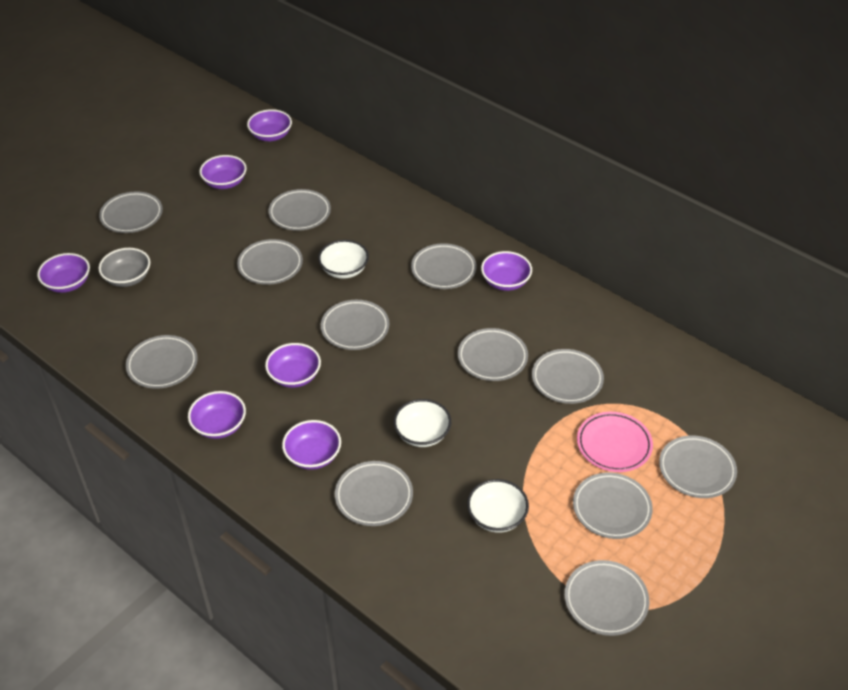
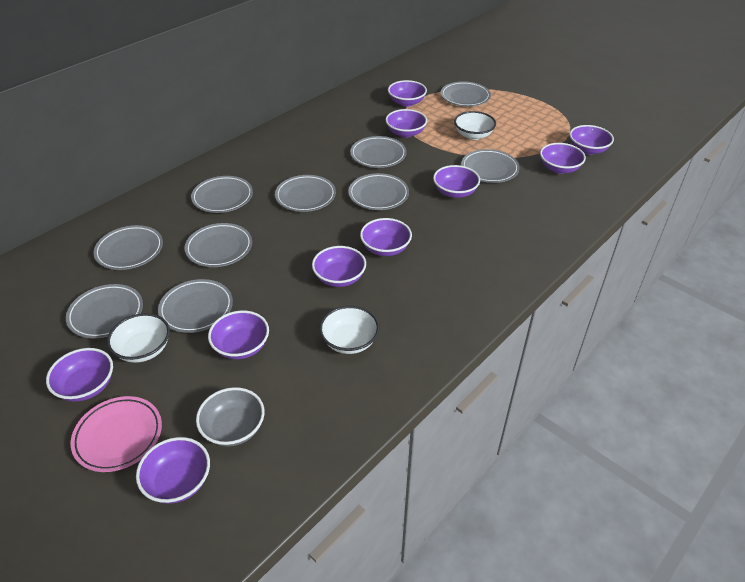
grey plate: 12 -> 10
purple bowl: 7 -> 10

